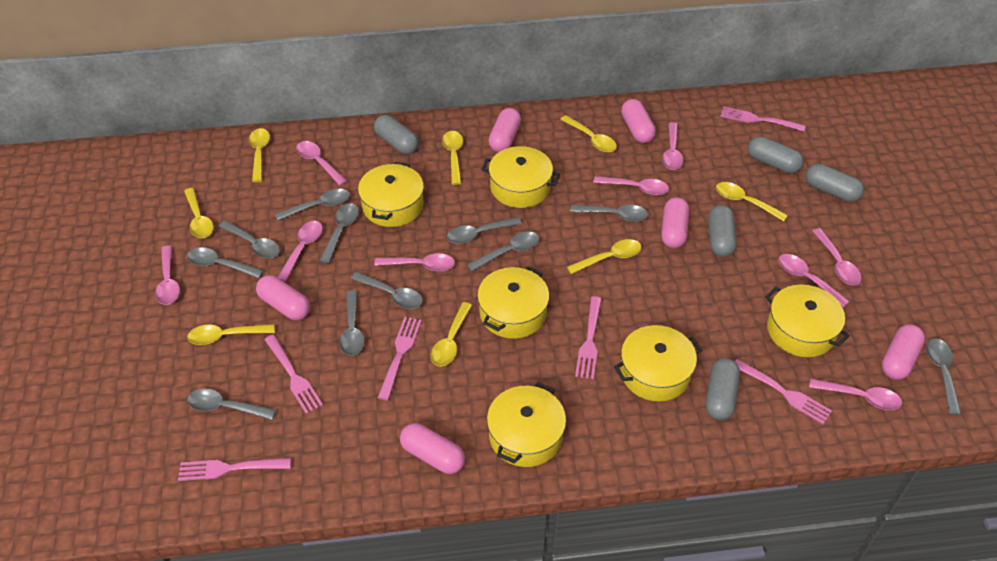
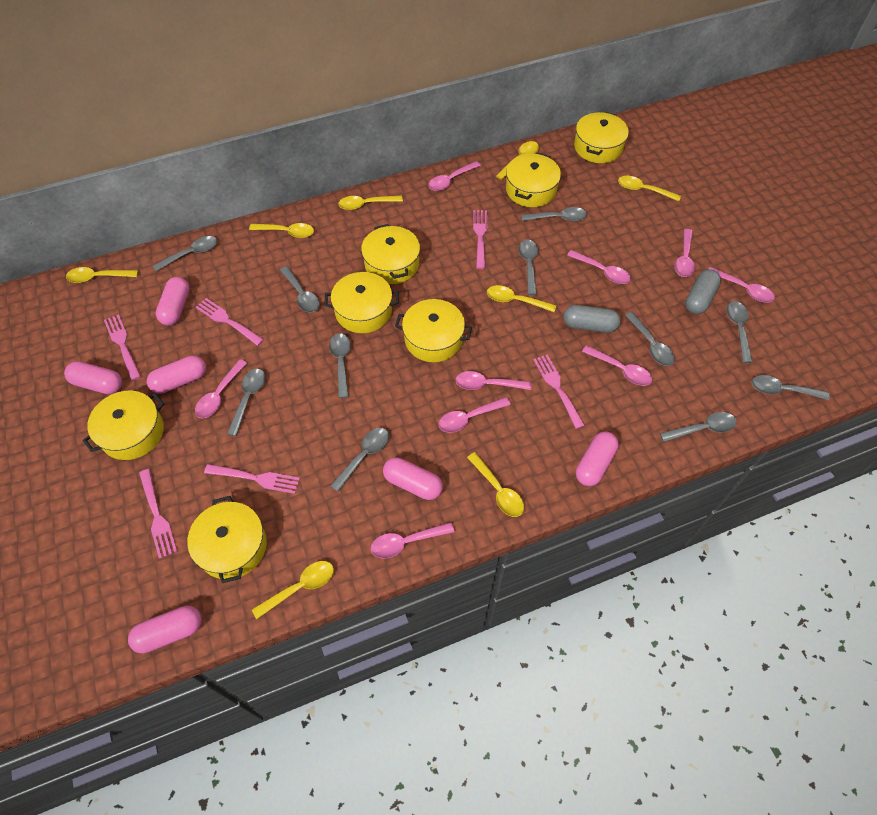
grey capsule: 5 -> 2
yellow pot: 6 -> 7

